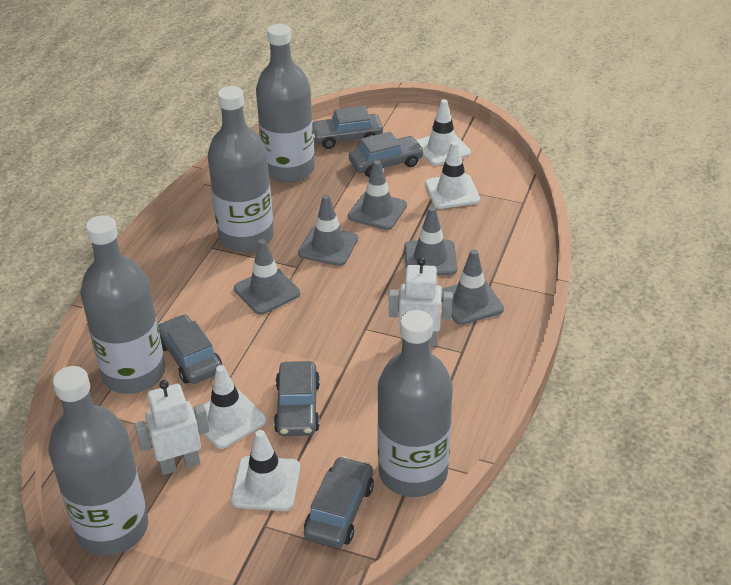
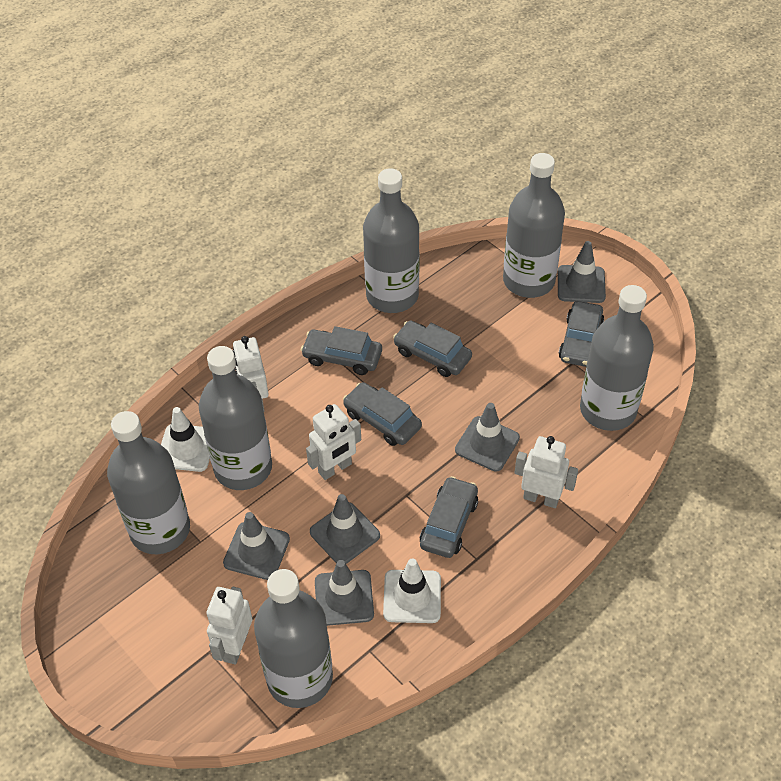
grey bottle: 5 -> 6
white robot: 2 -> 4
white traffic cone: 4 -> 2

